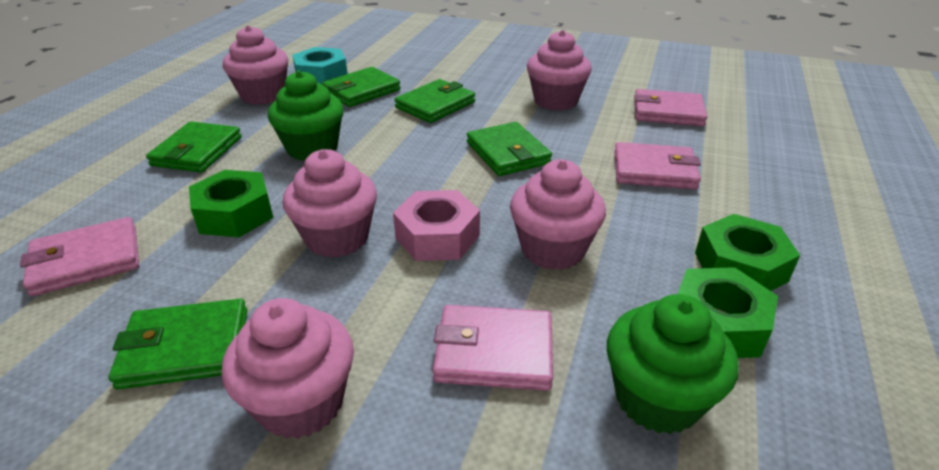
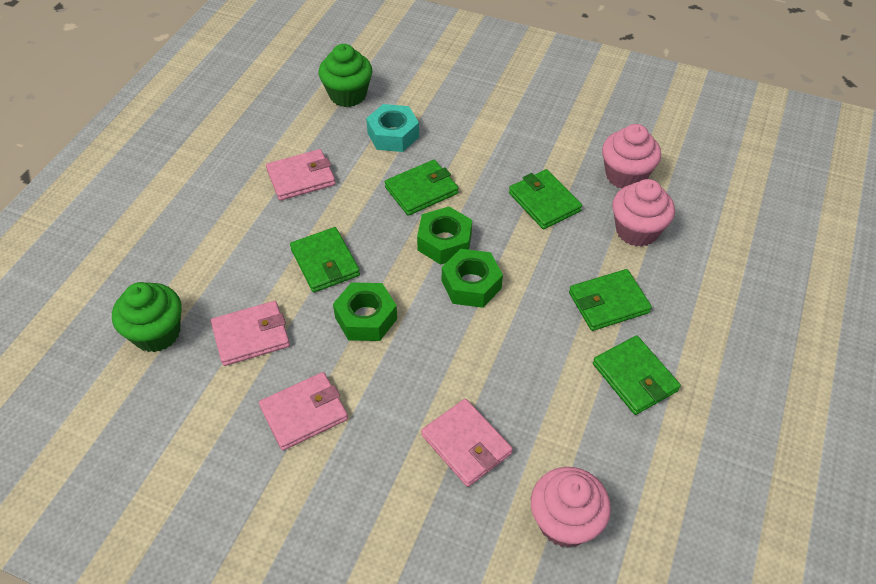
pink cupcake: 5 -> 3
pink nut: 1 -> 0

